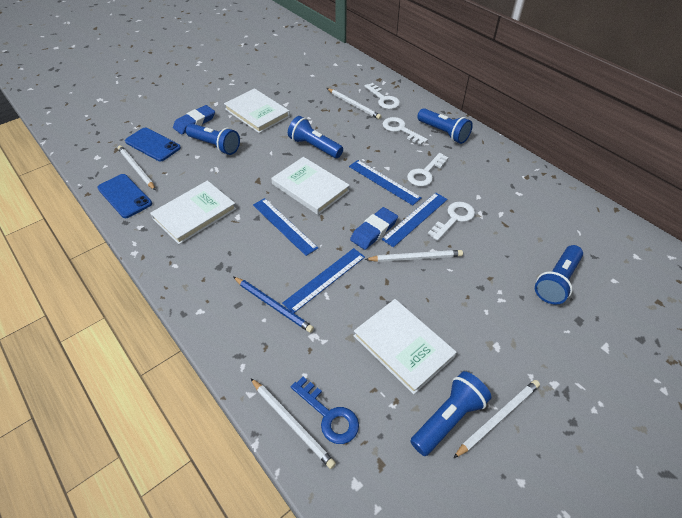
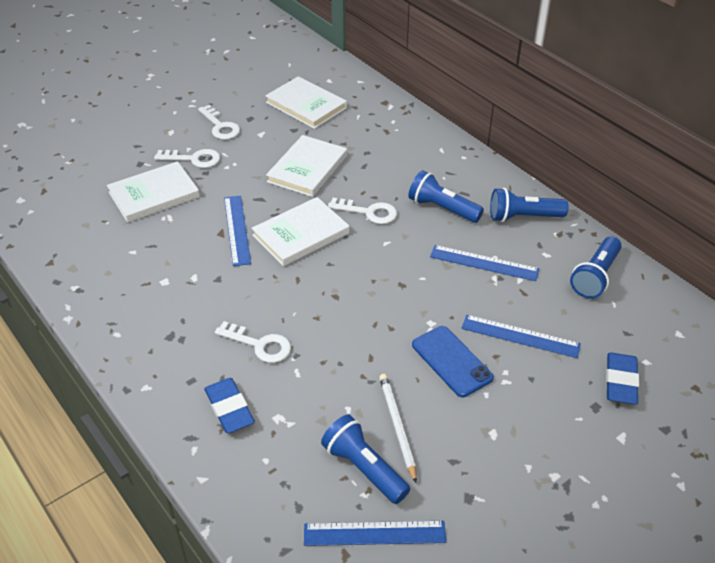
blue flashlight: 5 -> 4
blue key: 1 -> 0
blue pencil: 1 -> 0
blue phone: 2 -> 1
white pencil: 5 -> 1

